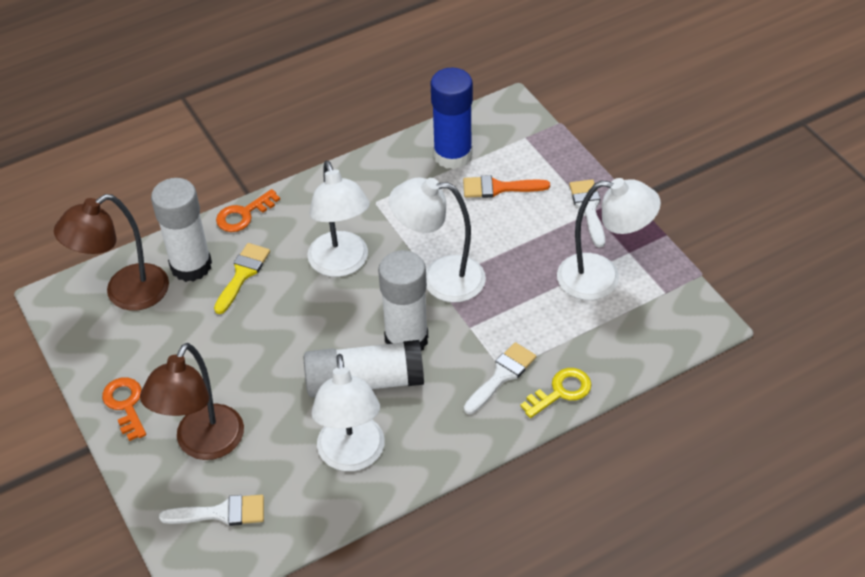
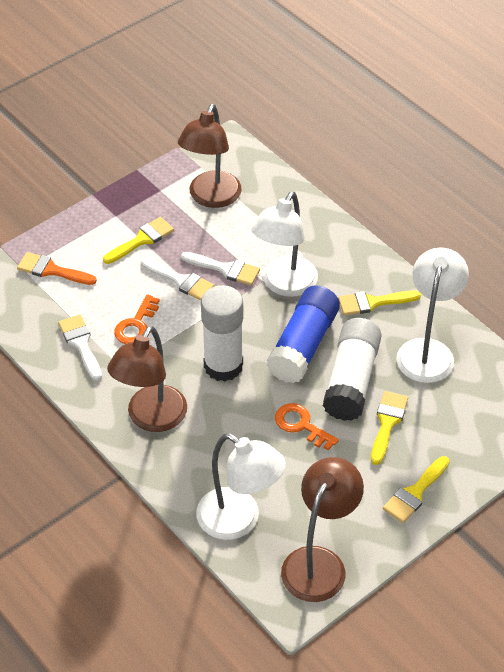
brown lamp: 2 -> 3
white glue stick: 3 -> 2
white lamp: 4 -> 3
yellow brush: 1 -> 4
yellow key: 1 -> 0

